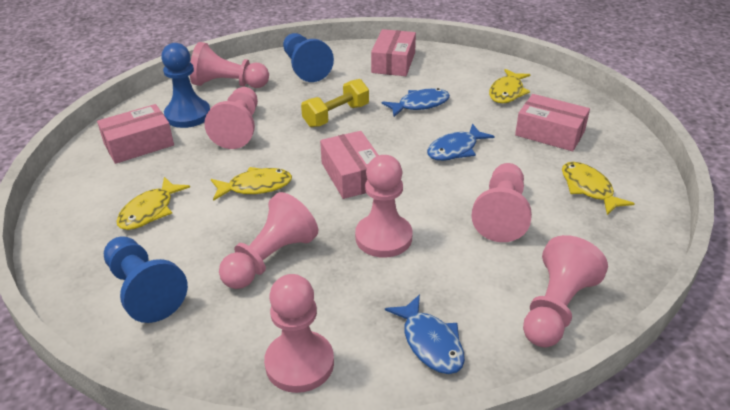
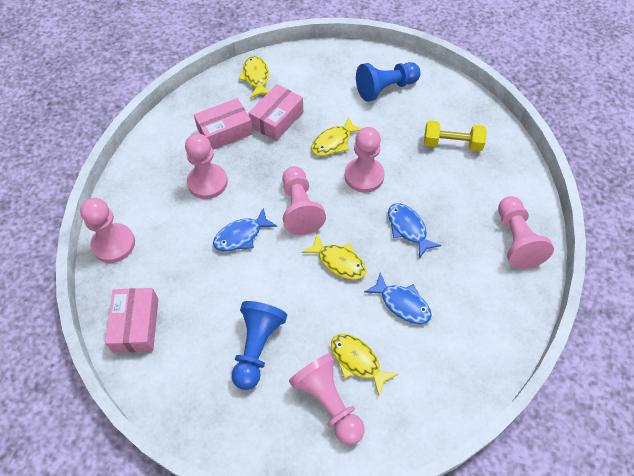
blue pawn: 3 -> 2
pink box: 4 -> 3
pink pawn: 7 -> 6

